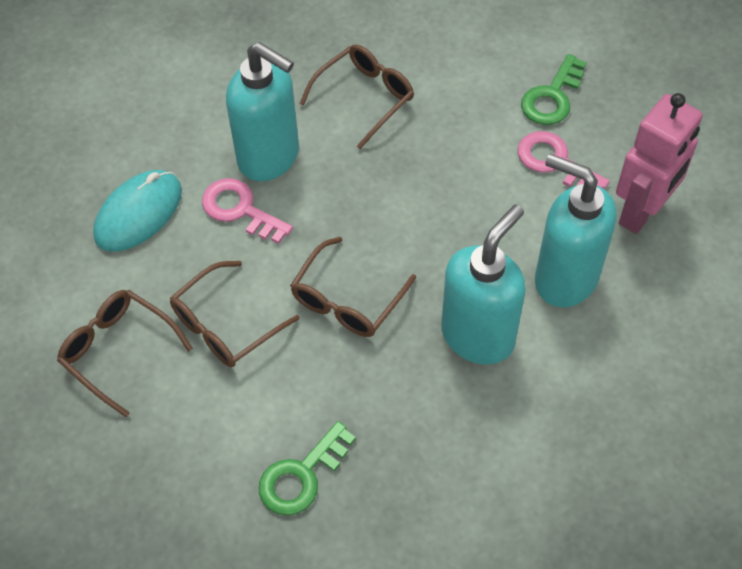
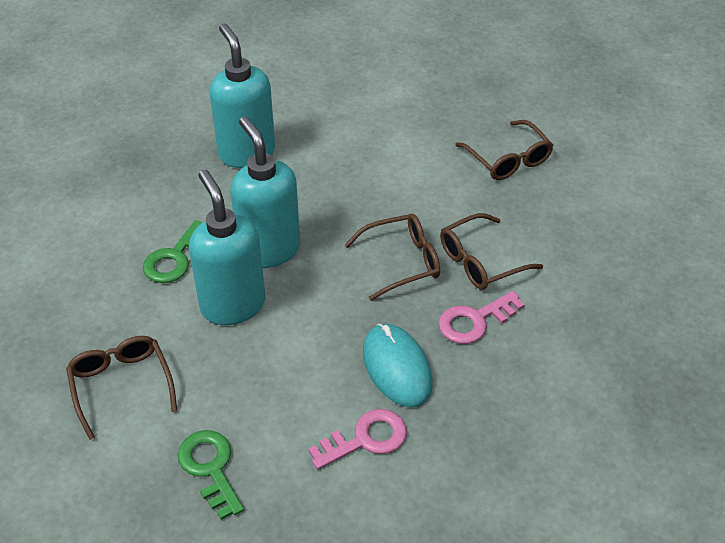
pink robot: 1 -> 0

